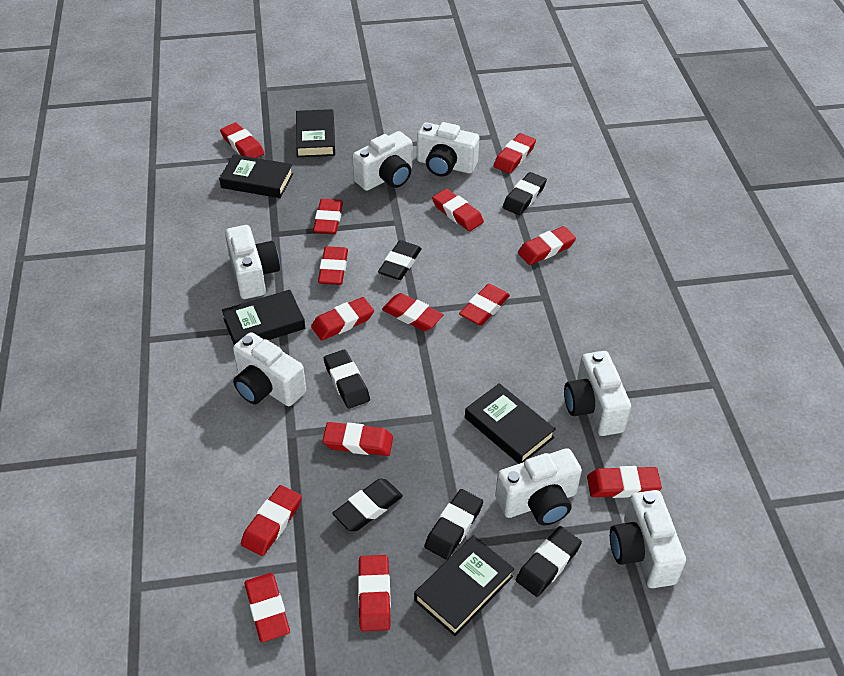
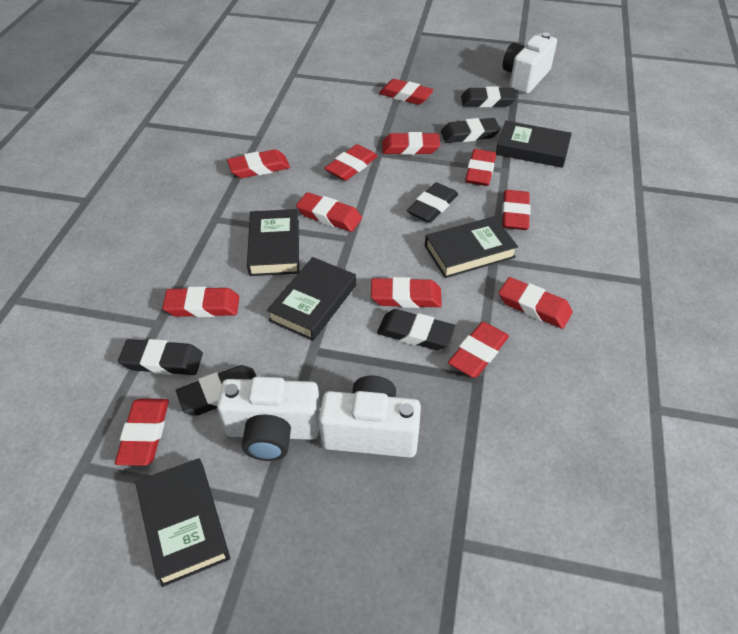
red eraser: 14 -> 12
white camera: 7 -> 3

